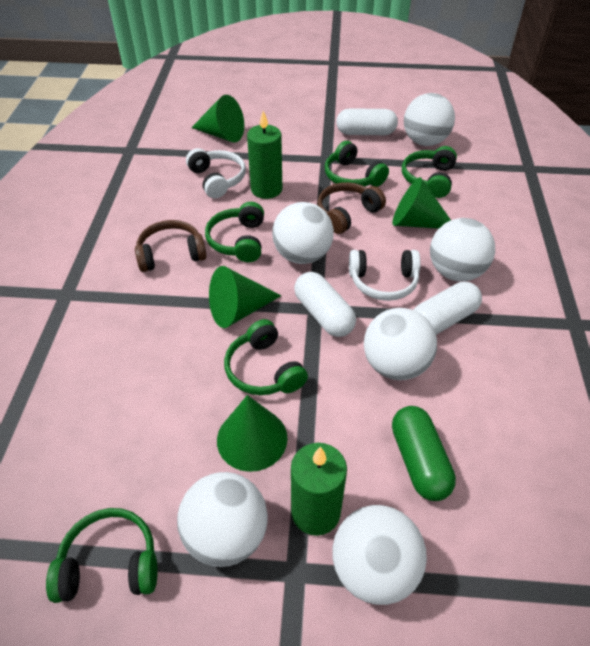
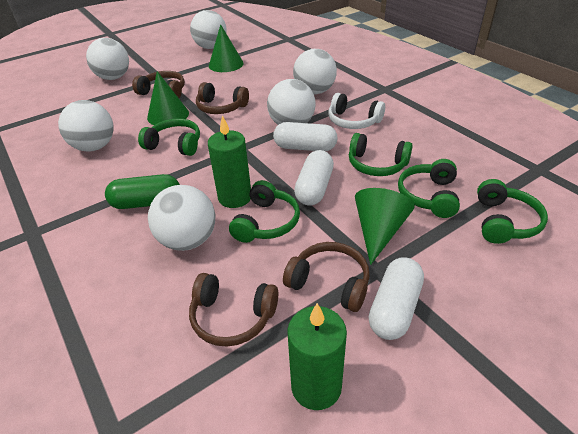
brown headphones: 2 -> 4
green cone: 4 -> 3
white headphones: 2 -> 1

